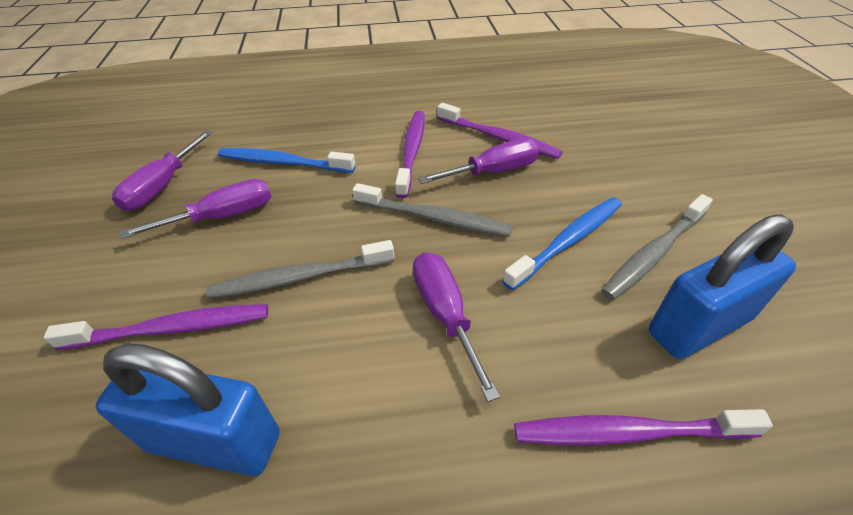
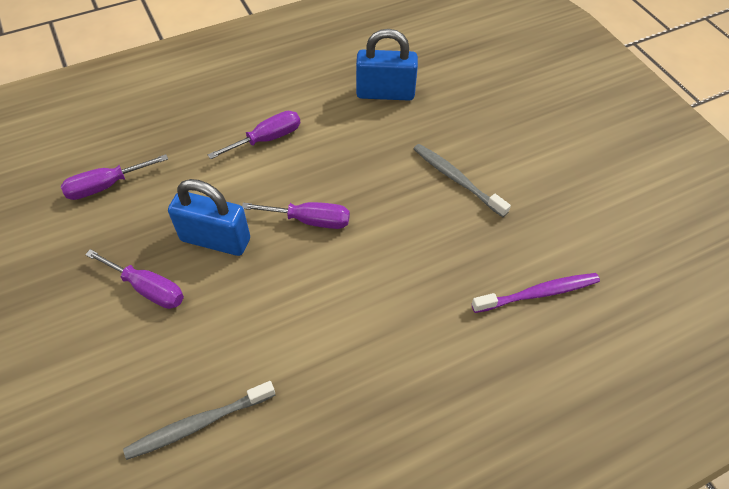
blue toothbrush: 2 -> 0
grey toothbrush: 3 -> 2
purple toothbrush: 4 -> 1

